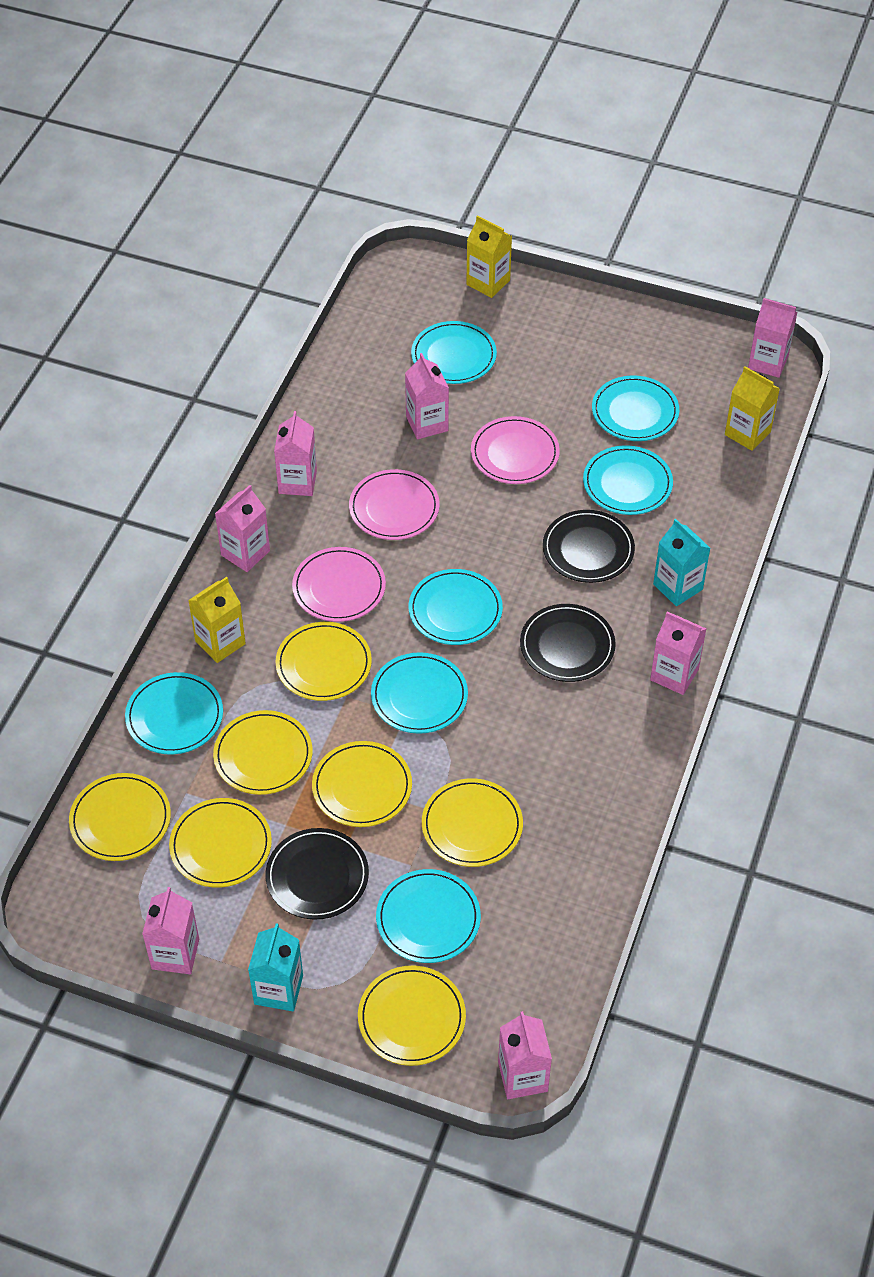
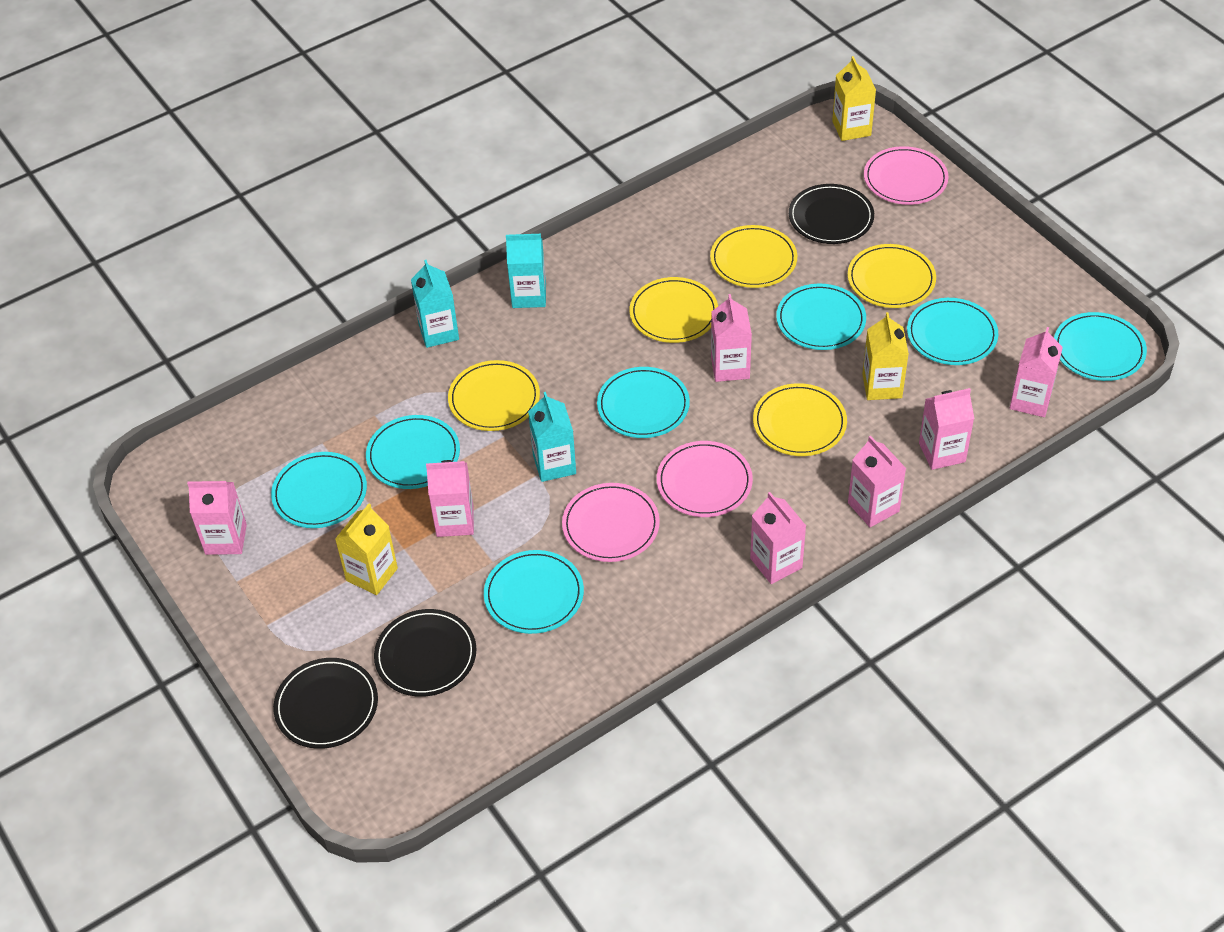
turquoise carton: 2 -> 3
yellow plate: 7 -> 5

